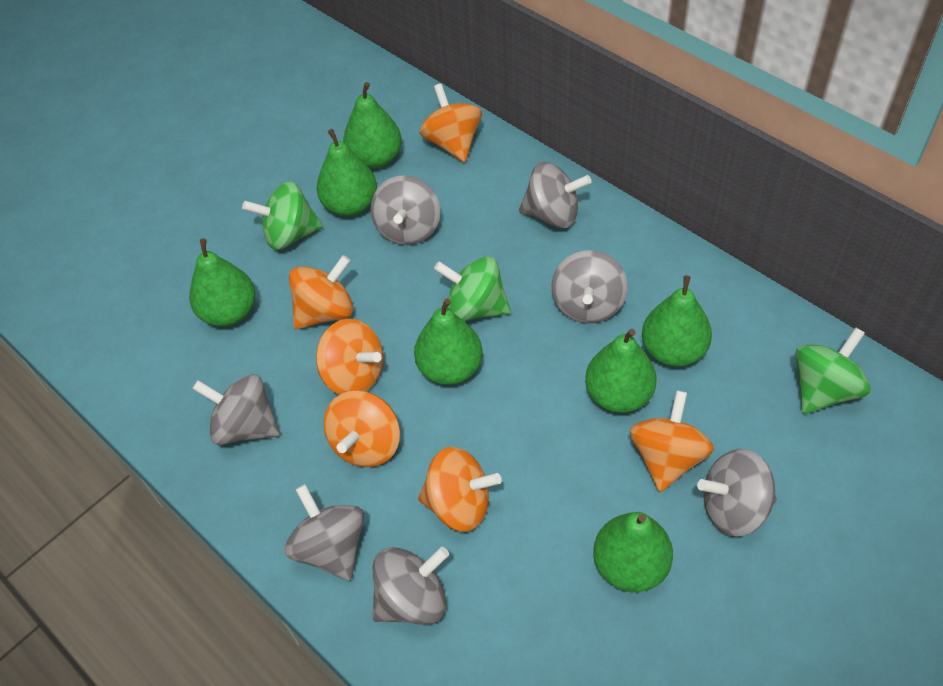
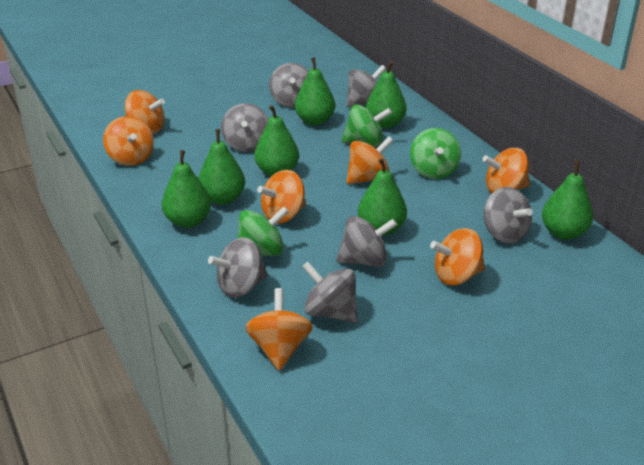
orange spinning top: 6 -> 7

